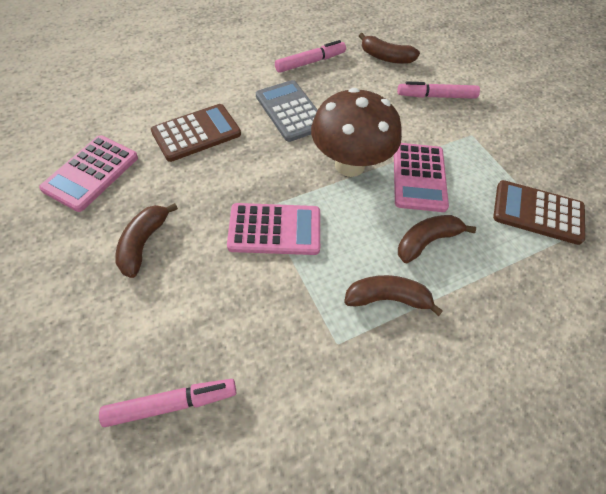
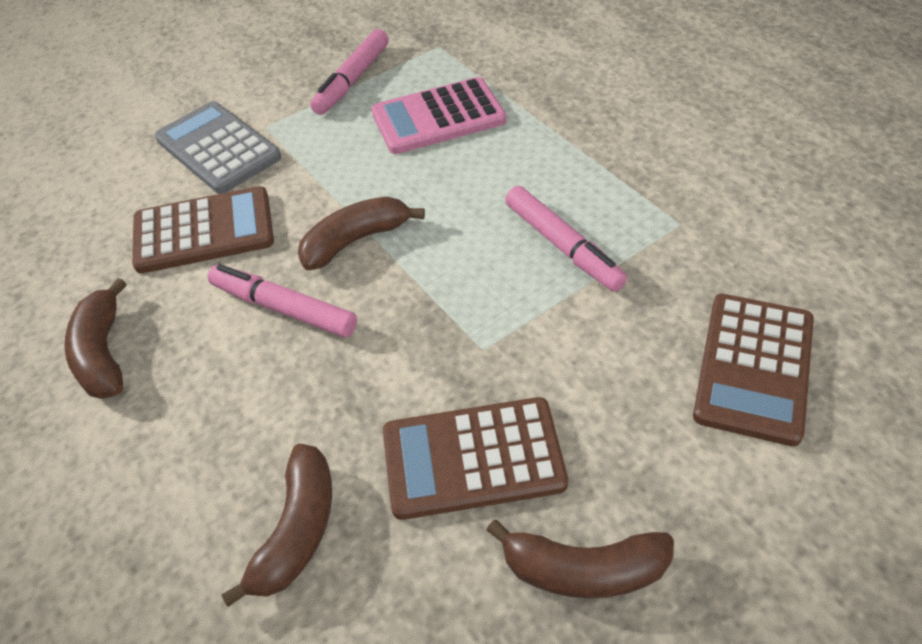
brown calculator: 2 -> 3
brown mushroom: 1 -> 0
pink calculator: 3 -> 1

